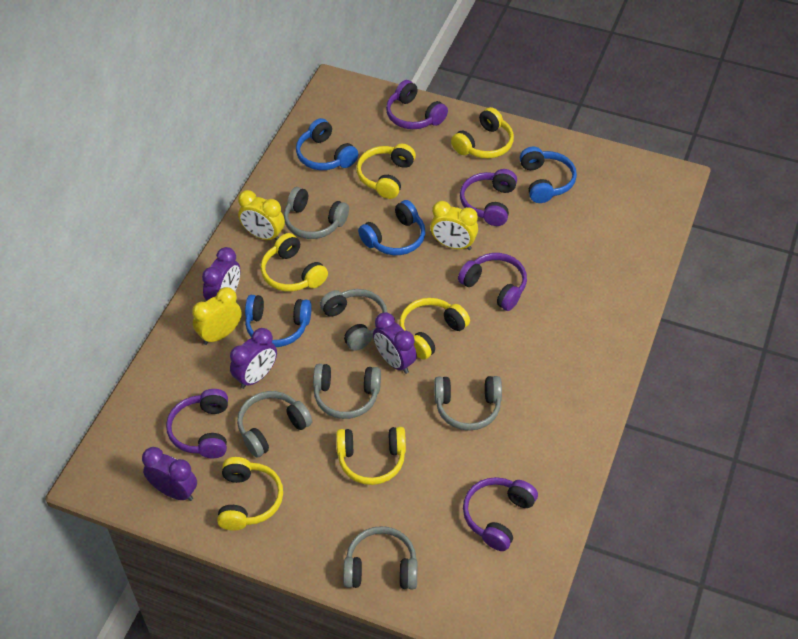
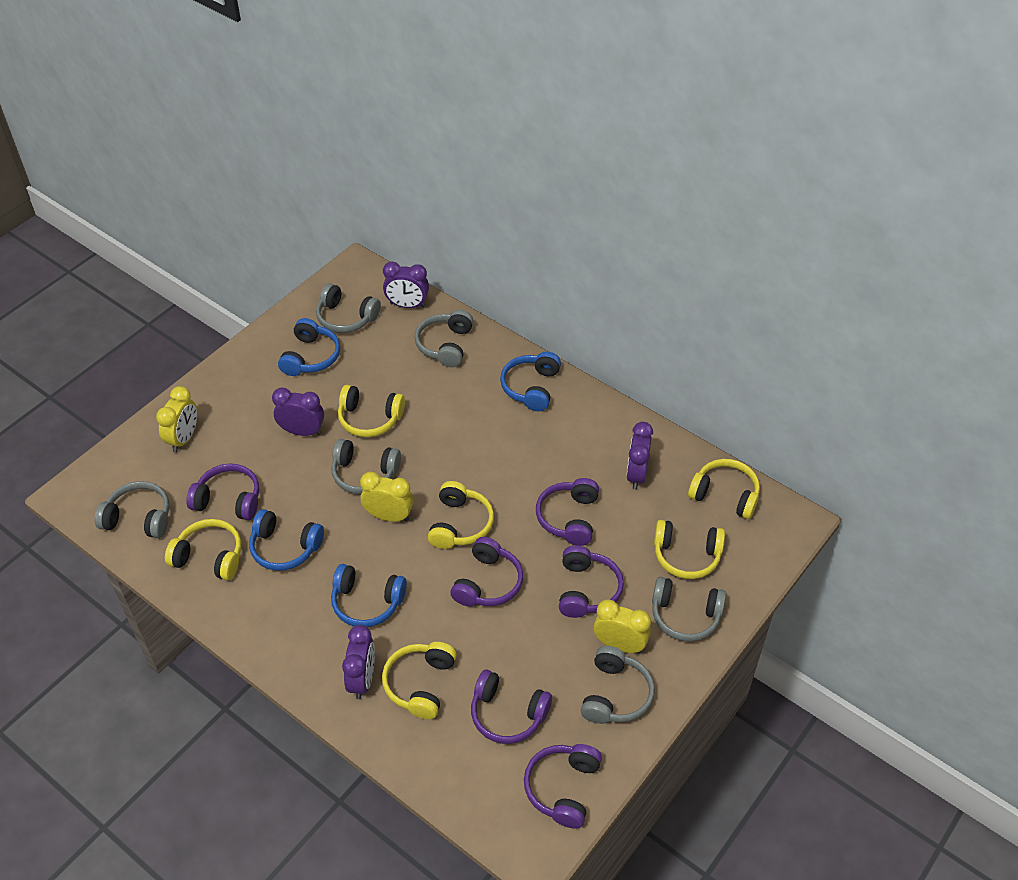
purple headphones: 5 -> 6

